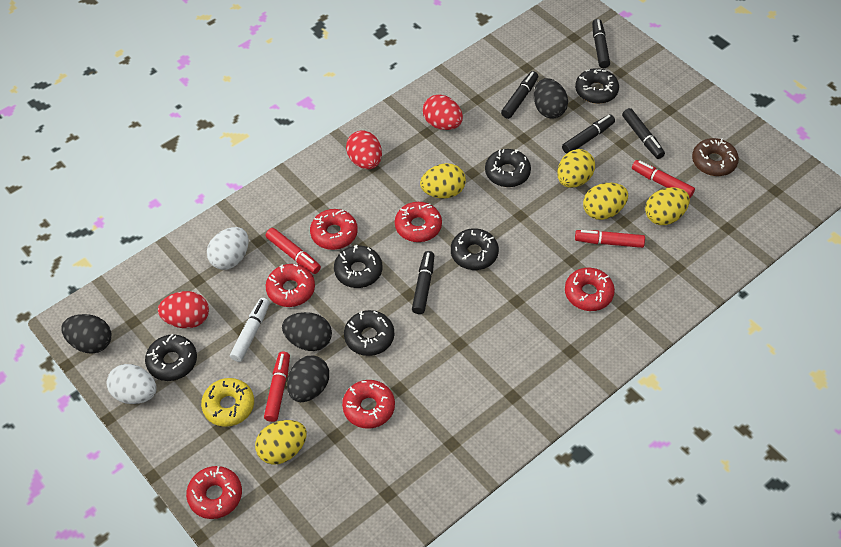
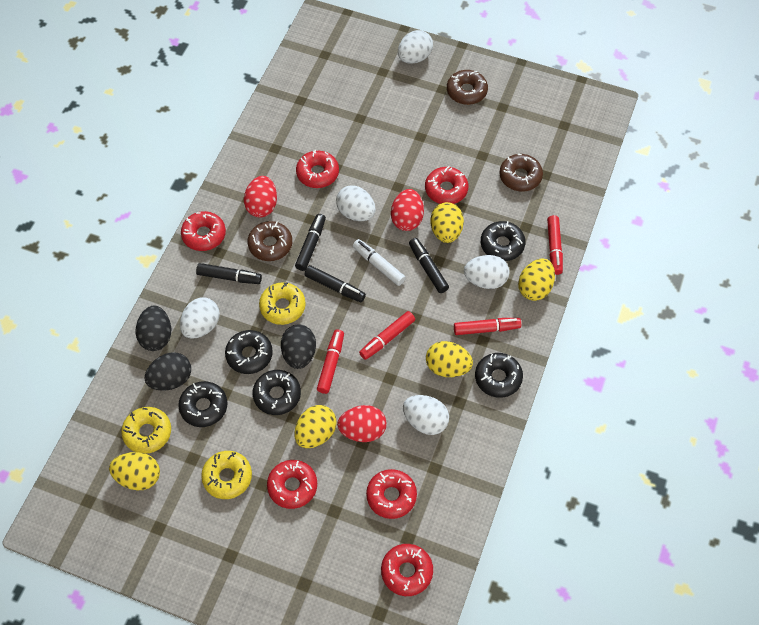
black donut: 6 -> 5
black egg: 4 -> 3
black marker: 5 -> 4
brown donut: 1 -> 3
white egg: 2 -> 5
yellow donut: 1 -> 3

